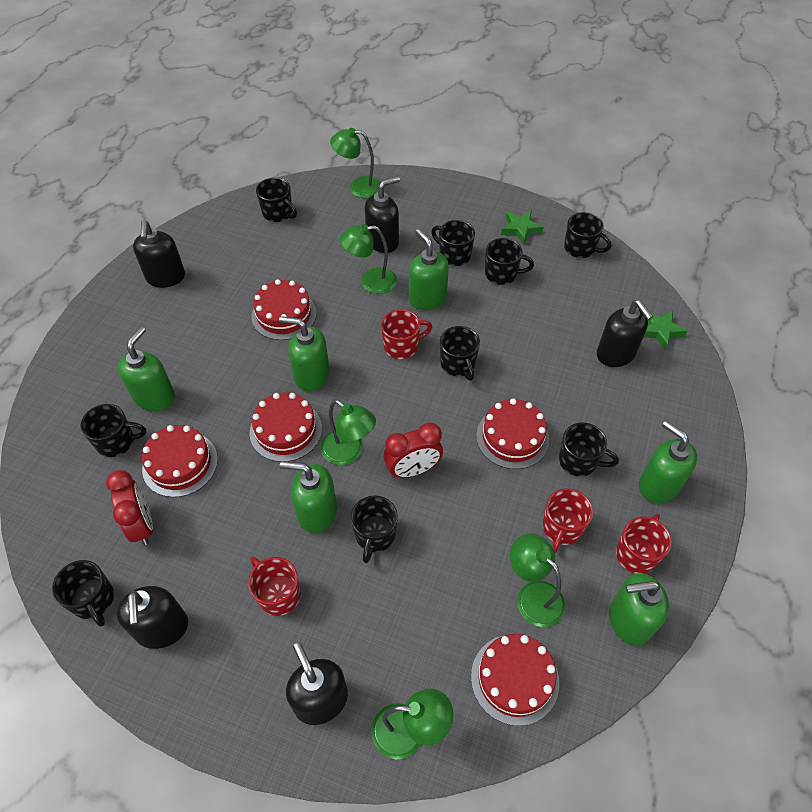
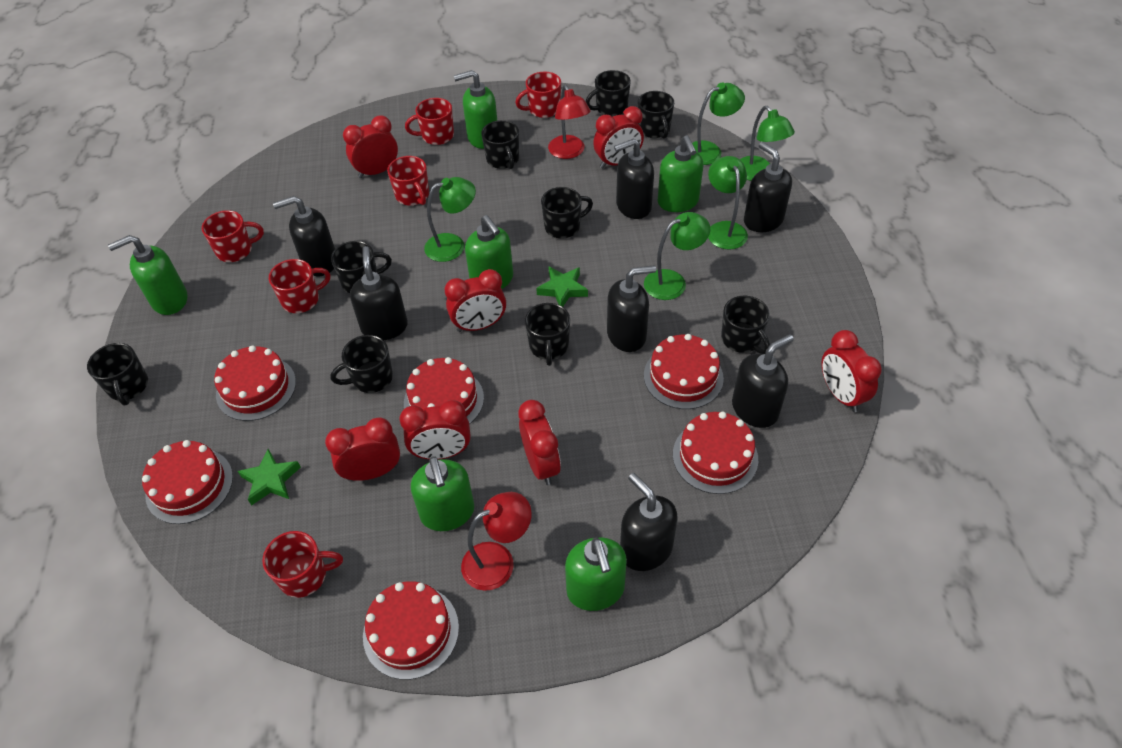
black soap dispenser: 5 -> 7
red cake: 5 -> 6
red clock: 2 -> 7
red lamp: 0 -> 2
red mug: 4 -> 6

